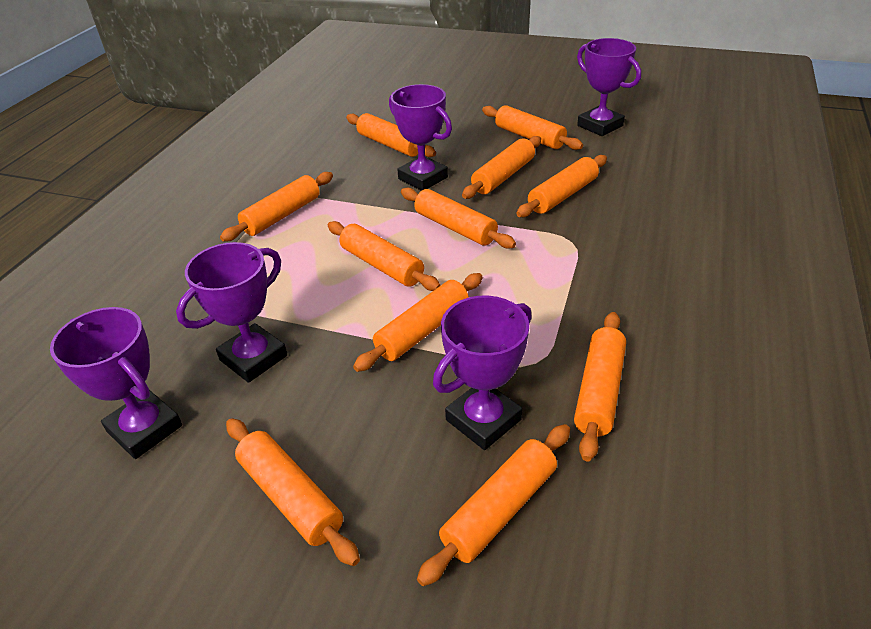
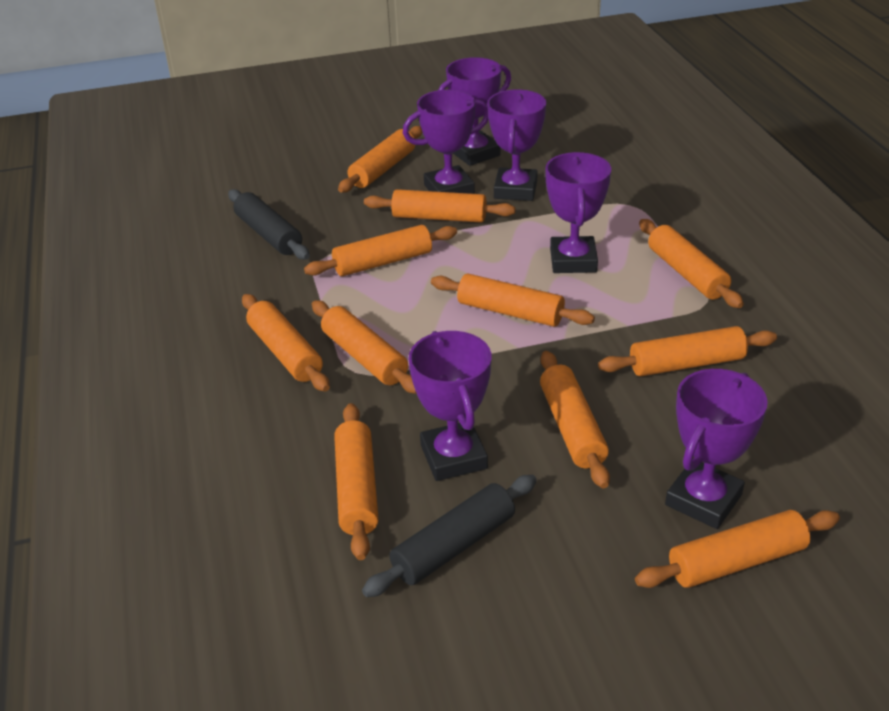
black rolling pin: 0 -> 2
purple trophy: 5 -> 6

